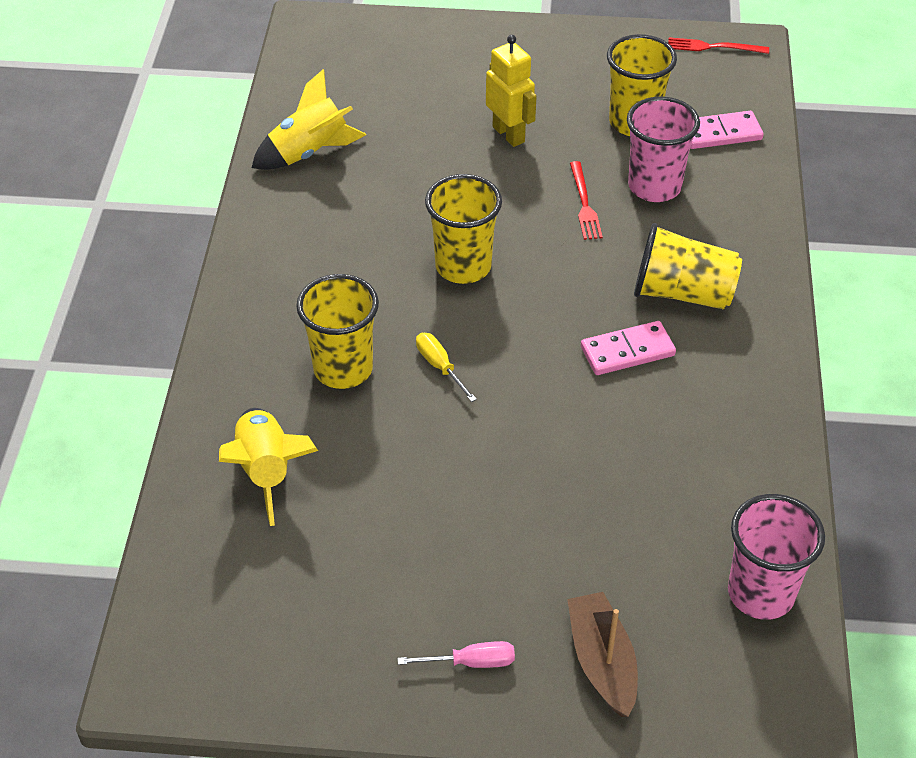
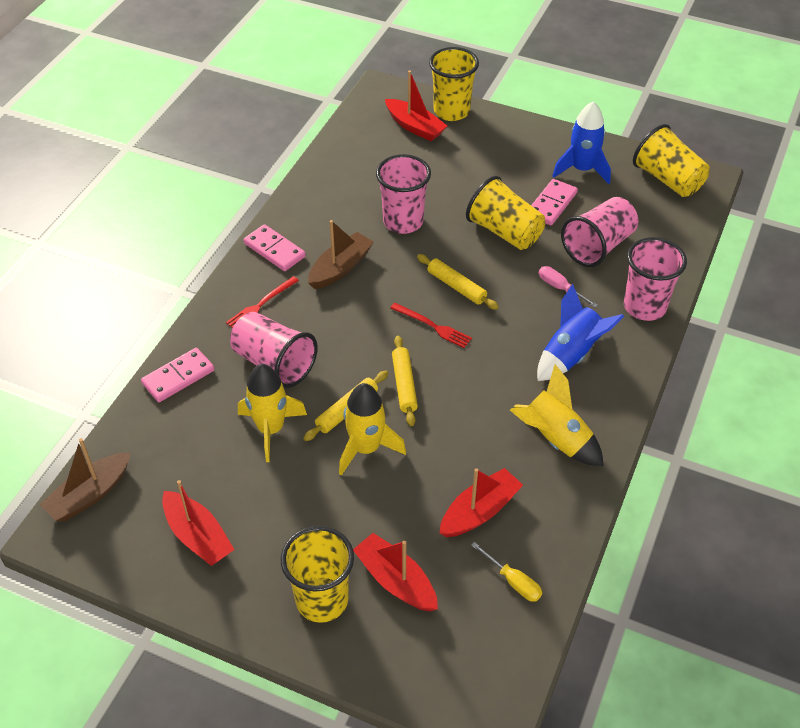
blue rocket: 0 -> 2
brown boat: 1 -> 2
pink cup: 2 -> 4
pink domino: 2 -> 3
red boat: 0 -> 4
yellow robot: 1 -> 0
yellow rocket: 2 -> 3
yellow rolling pin: 0 -> 3

